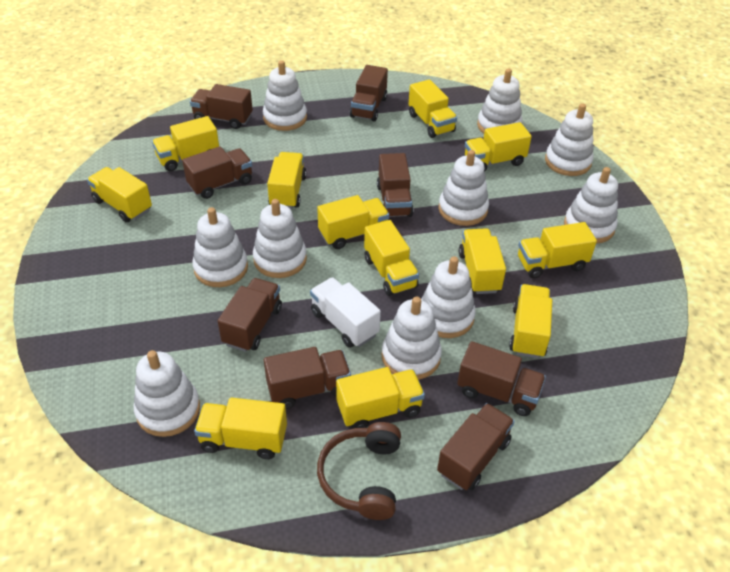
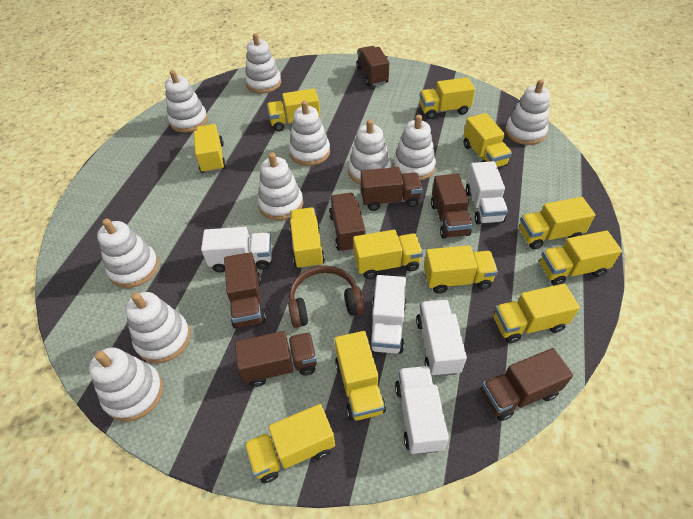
brown truck: 8 -> 7
white truck: 1 -> 5

